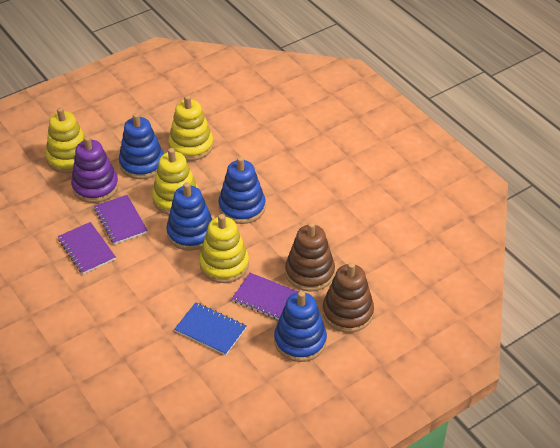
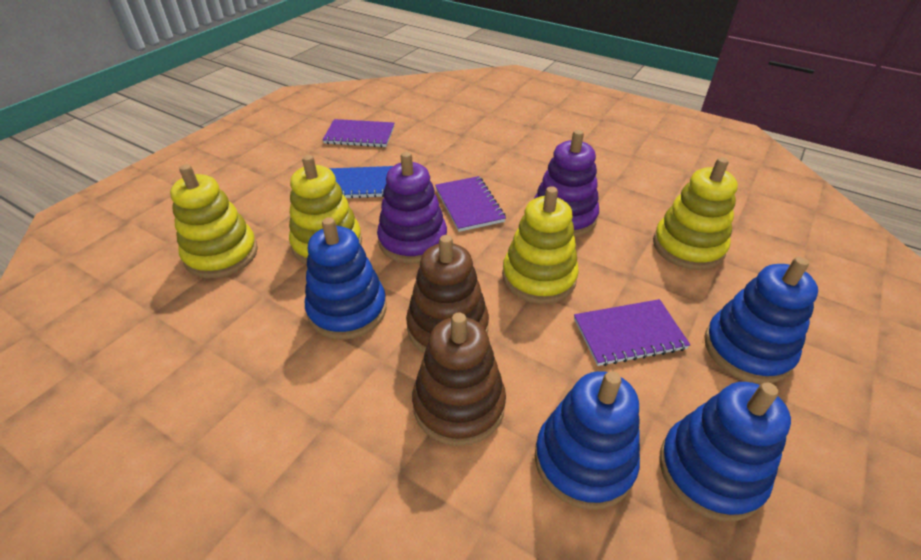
purple stacking toy: 1 -> 2

